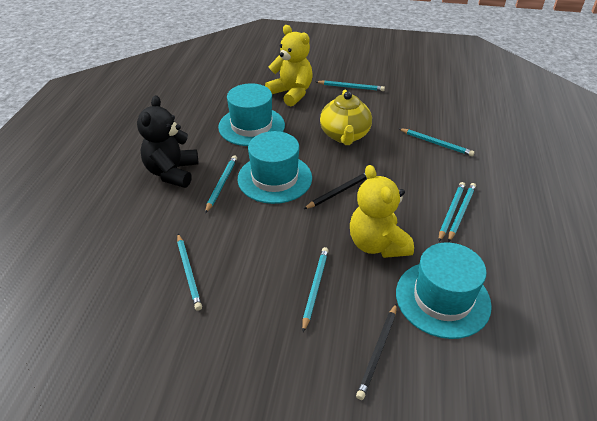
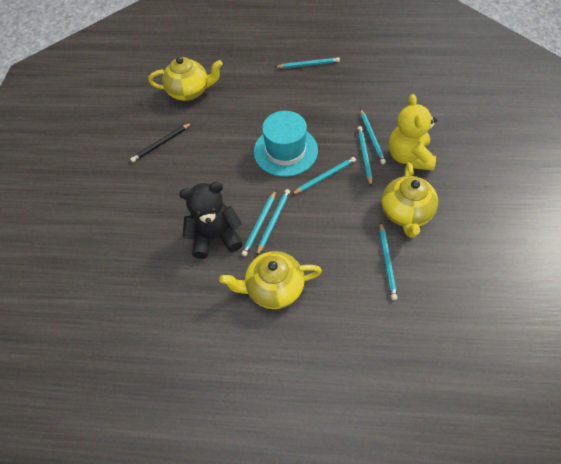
black pencil: 2 -> 1
turquoise hat: 3 -> 1
yellow teapot: 1 -> 3
yellow teddy bear: 2 -> 1

